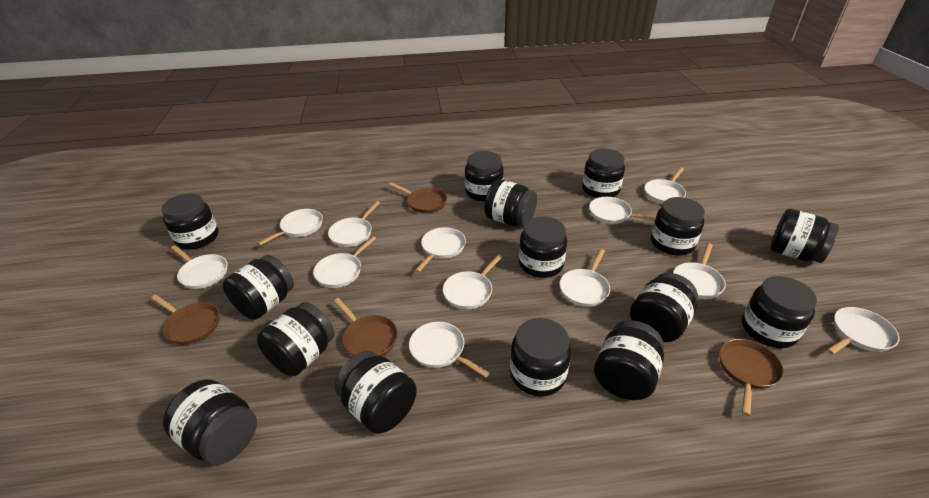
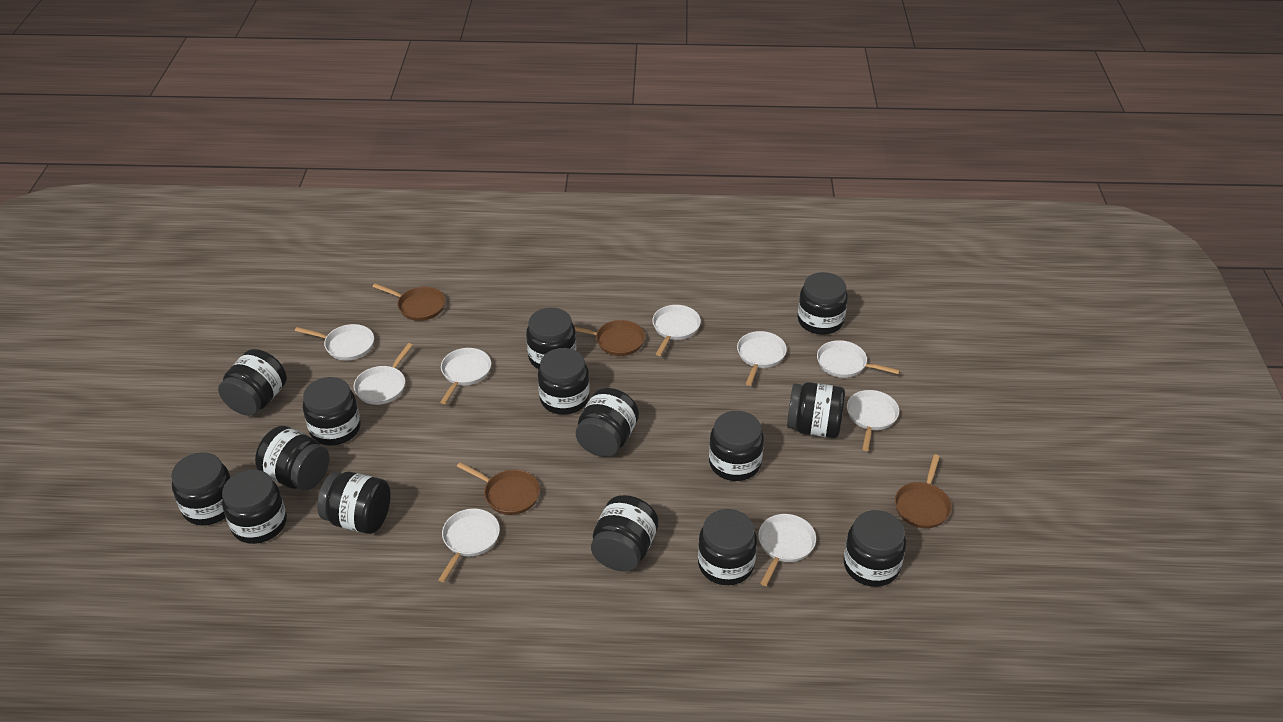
white pan: 12 -> 9

